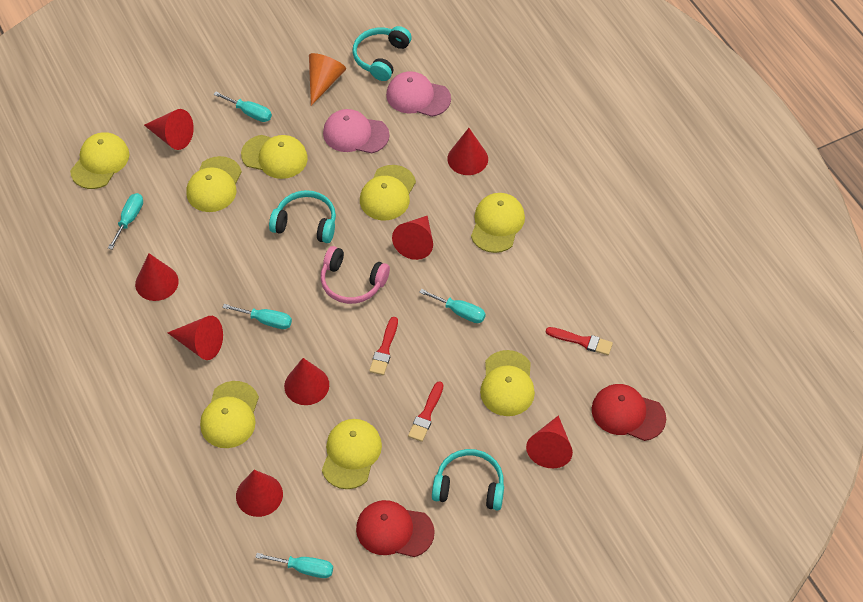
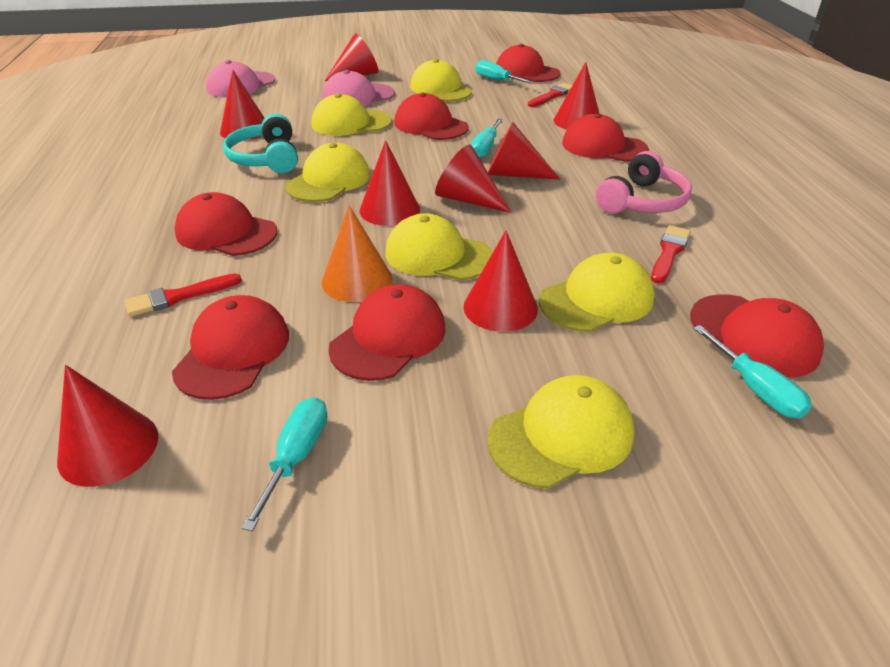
red cap: 2 -> 7
turquoise headphones: 3 -> 1
turquoise screwdriver: 5 -> 4
yellow cap: 8 -> 6

